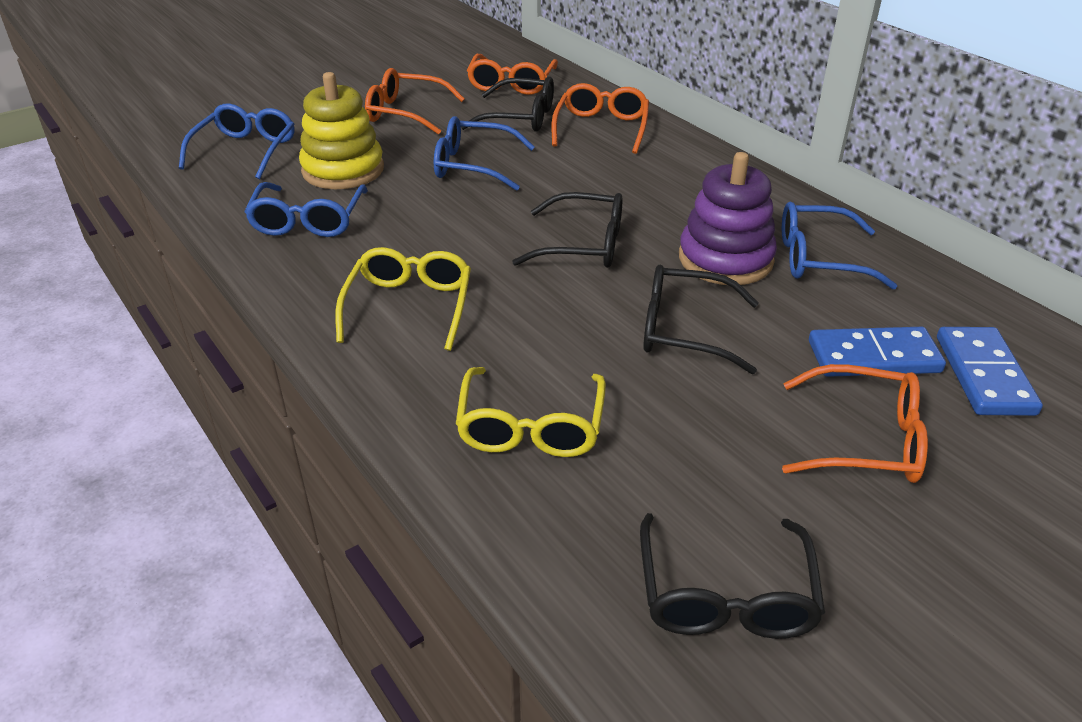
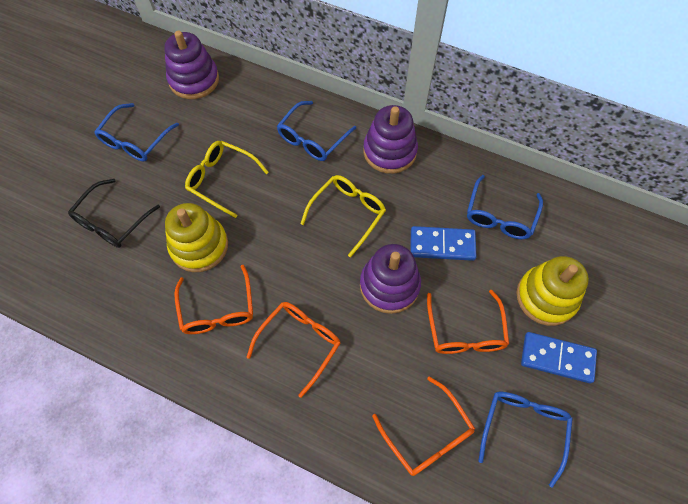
black glasses: 4 -> 1
purple stacking toy: 1 -> 3
yellow stacking toy: 1 -> 2

